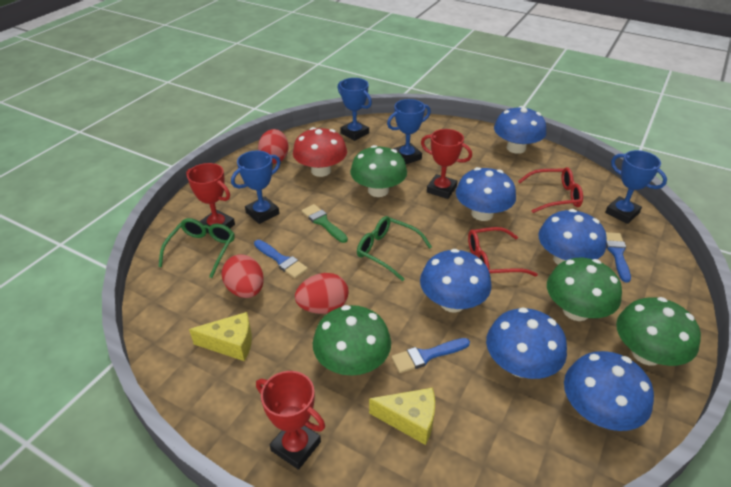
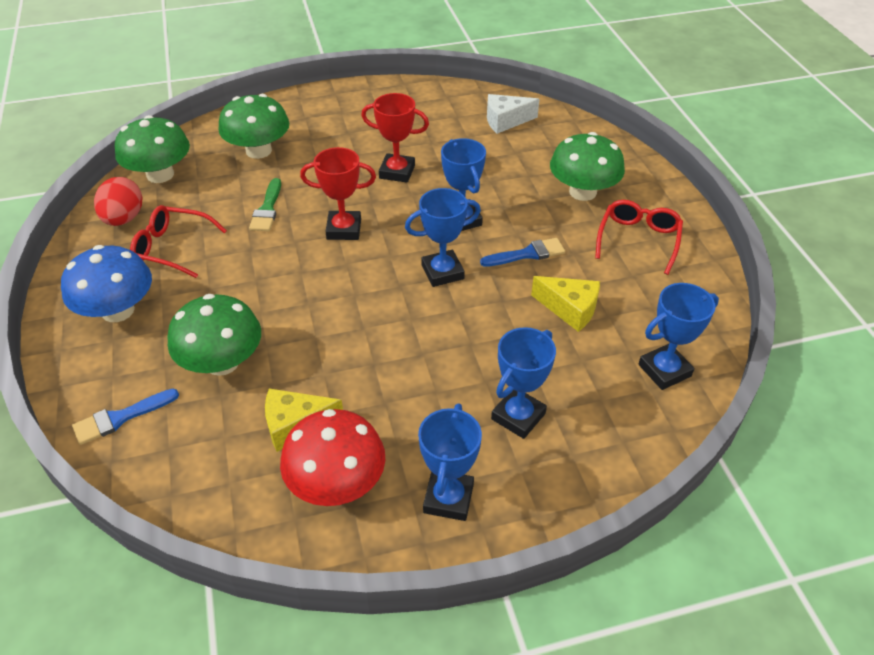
blue brush: 3 -> 2
blue mushroom: 6 -> 1
blue trophy: 4 -> 5
green glasses: 2 -> 0
red egg: 3 -> 1
red trophy: 3 -> 2
white cheese: 0 -> 1

